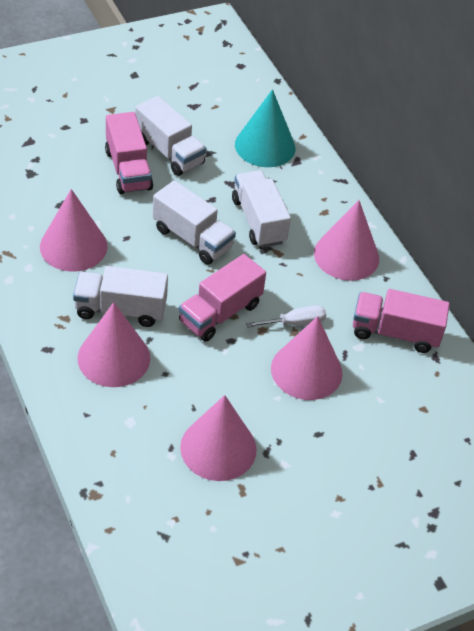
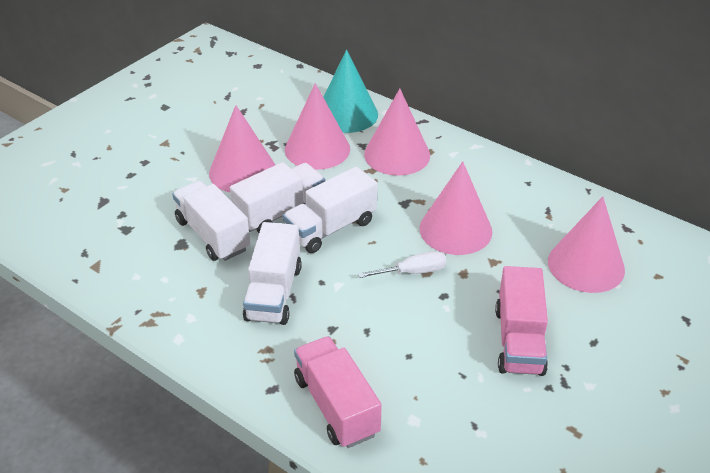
pink truck: 3 -> 2

